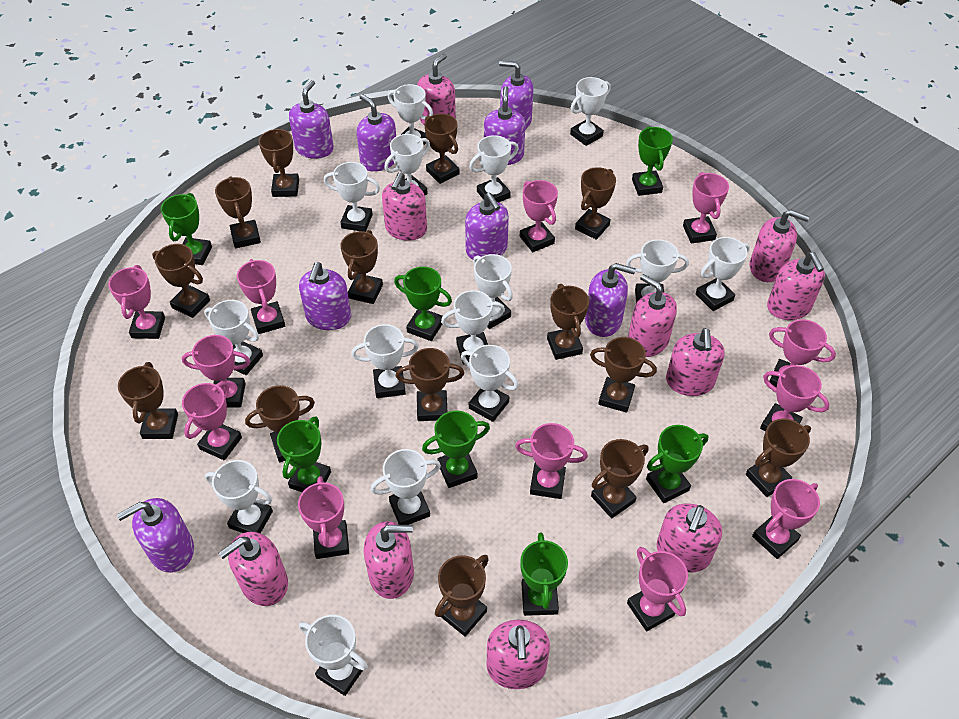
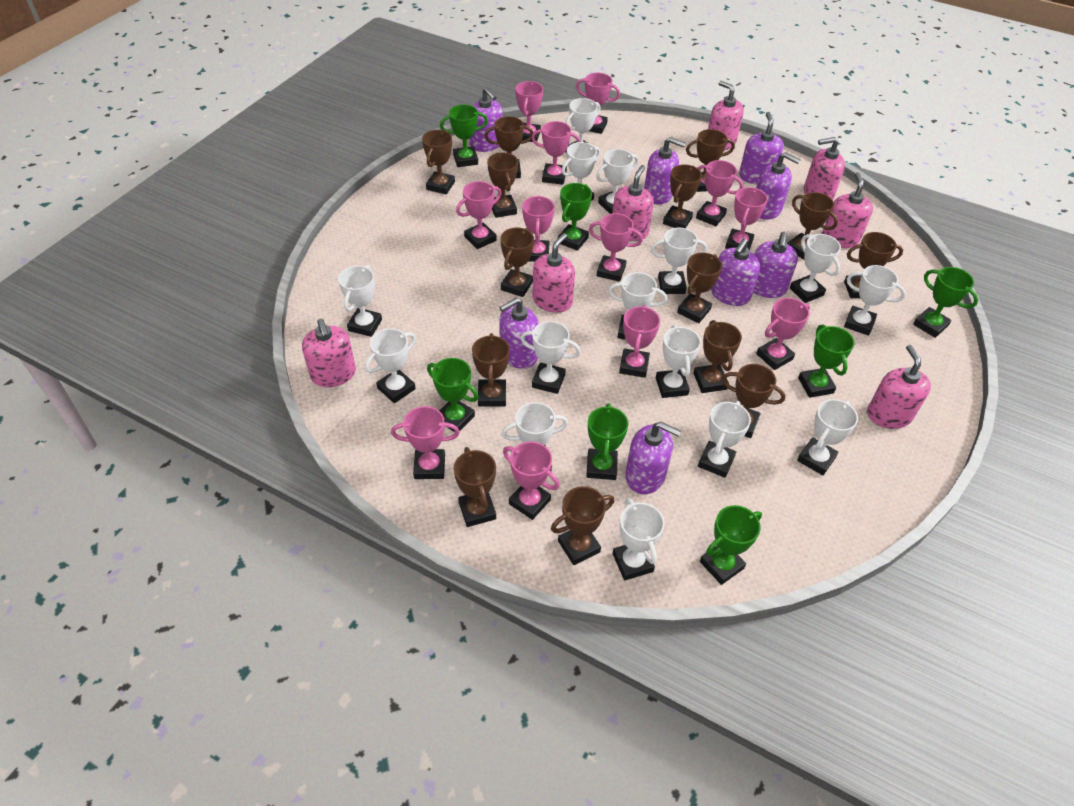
pink soap dispenser: 10 -> 7

